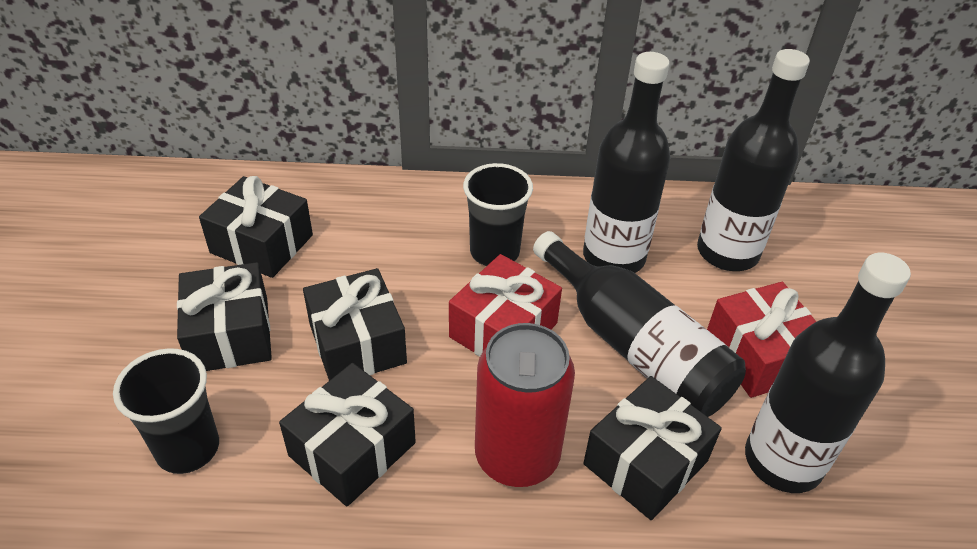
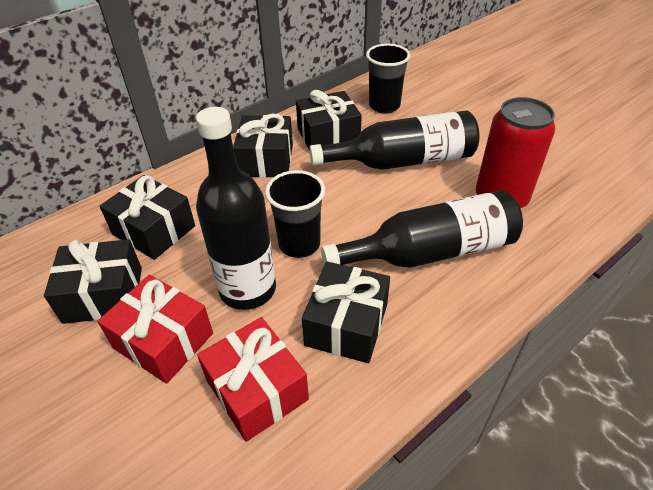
black bottle: 4 -> 3

